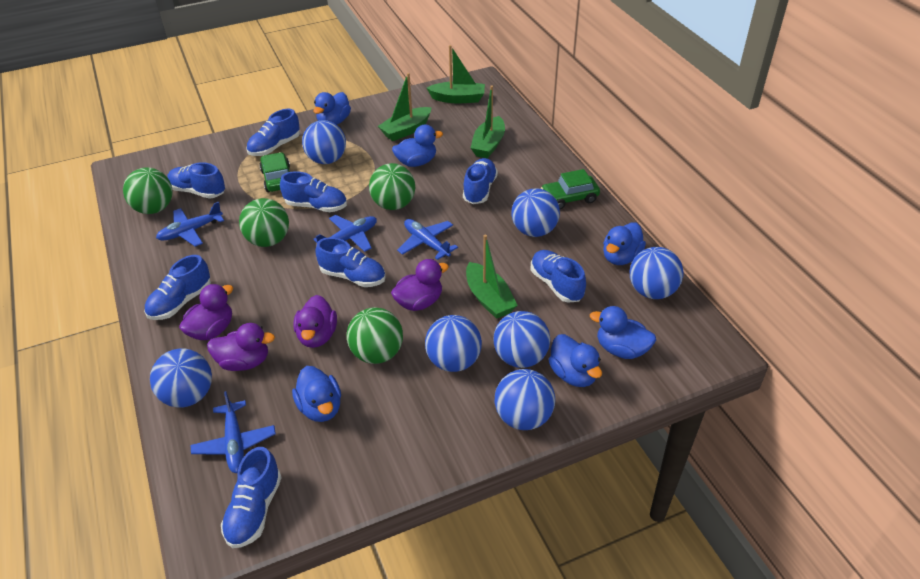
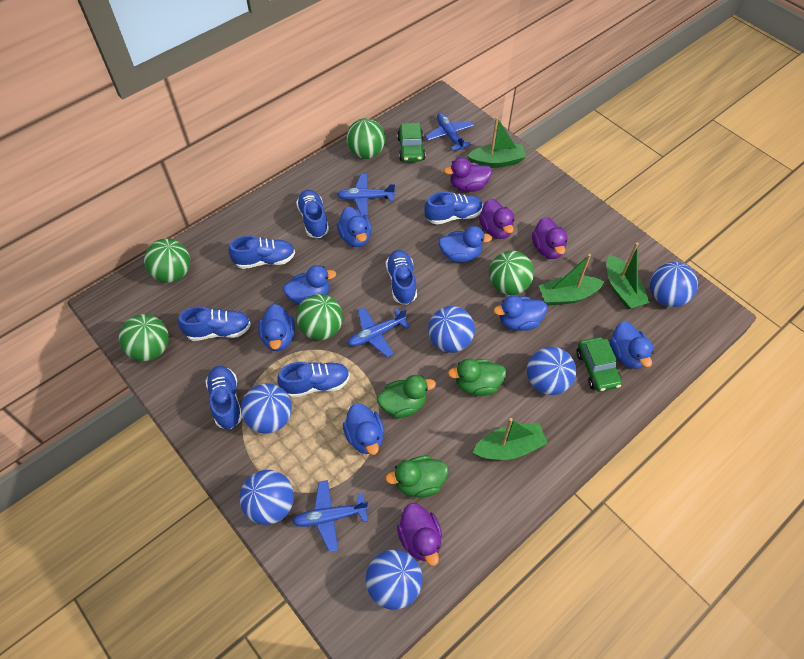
blue ball: 7 -> 6
blue duck: 6 -> 7
blue shoe: 8 -> 7
green ball: 4 -> 5
green duck: 0 -> 3

